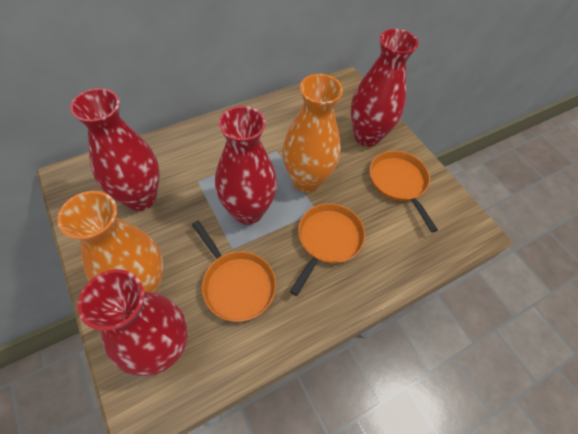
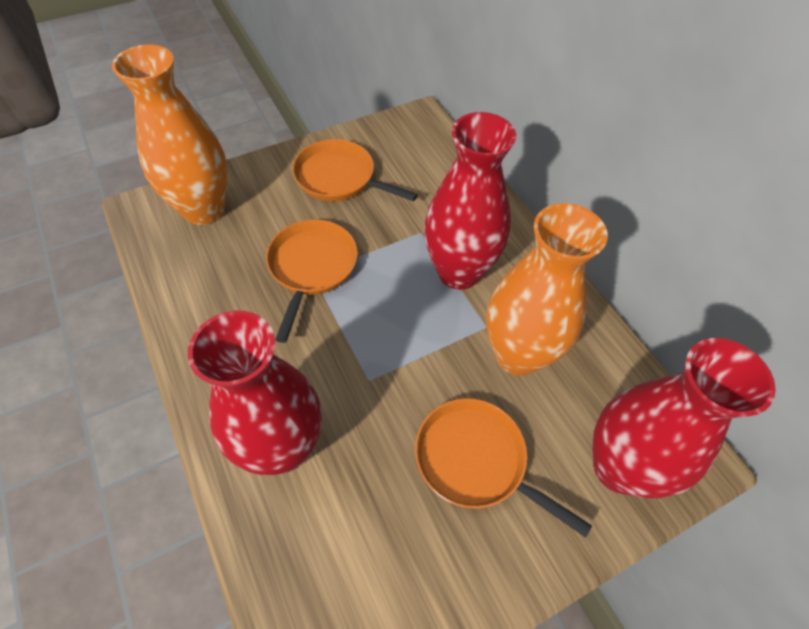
red vase: 4 -> 3

